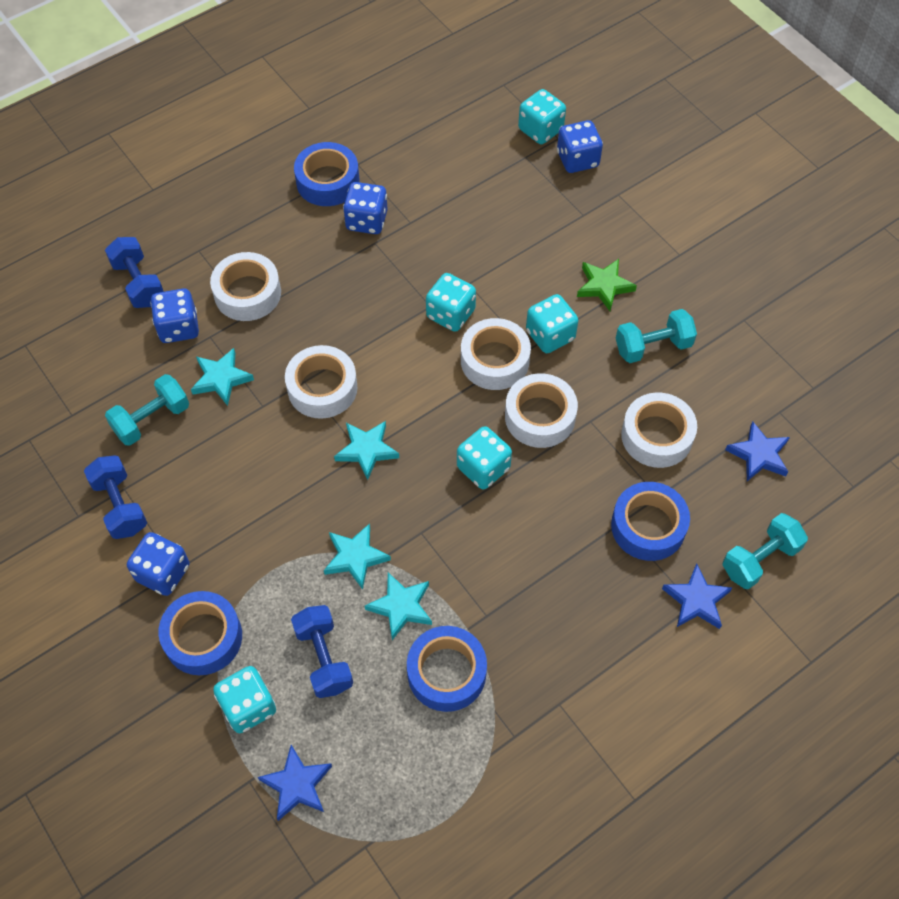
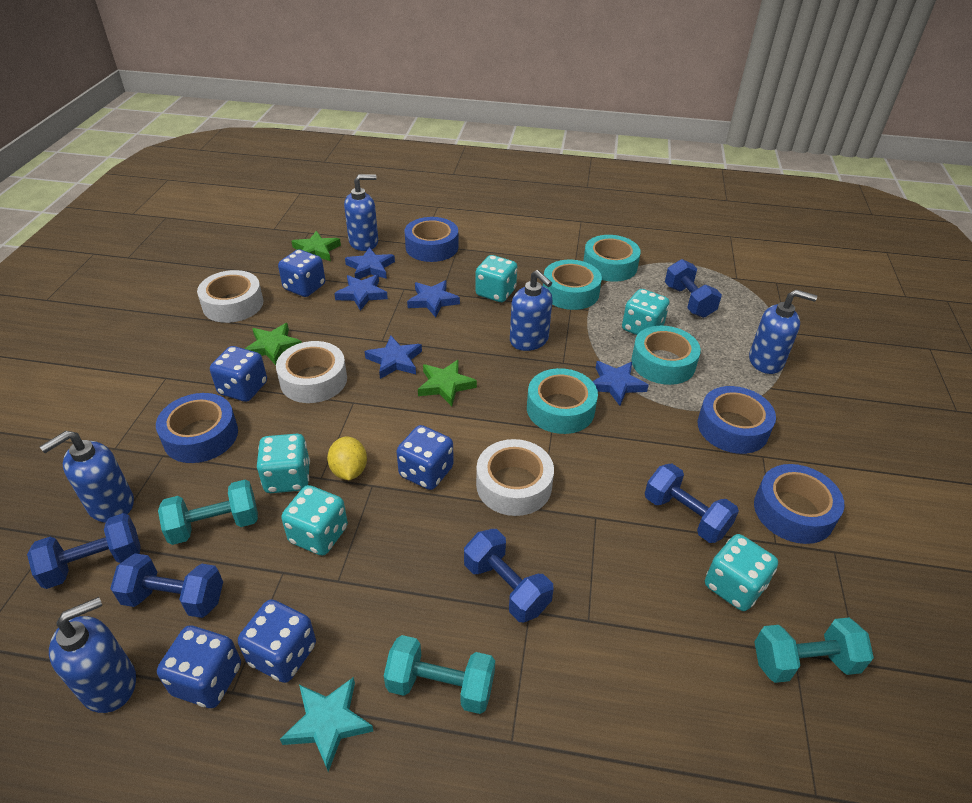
blue dice: 4 -> 5
blue dumbbell: 3 -> 5
blue soap dispenser: 0 -> 5
blue star: 3 -> 5
green star: 1 -> 3
turquoise star: 4 -> 1
turquoise tape: 0 -> 4
white tape: 5 -> 3
yellow lemon: 0 -> 1

